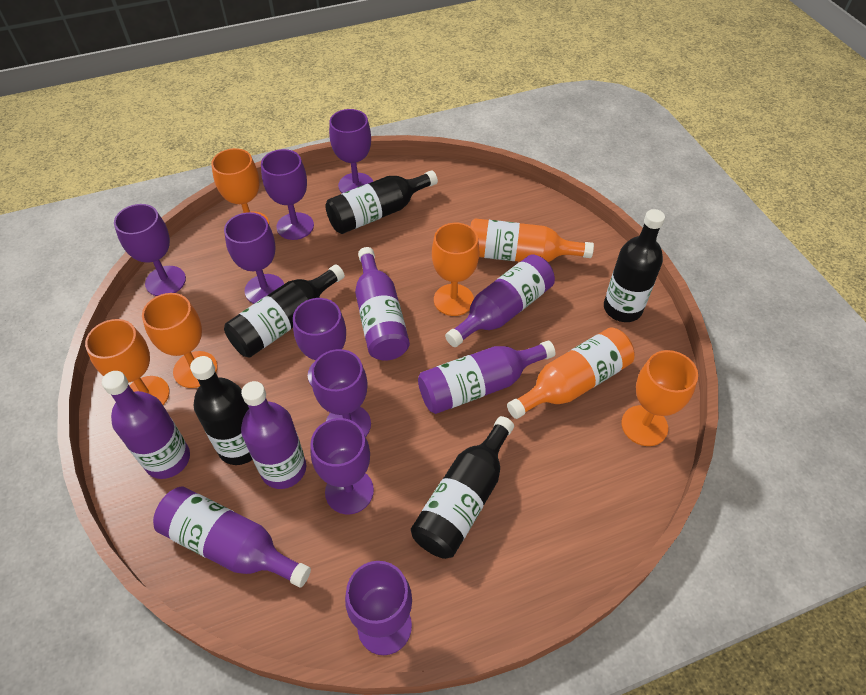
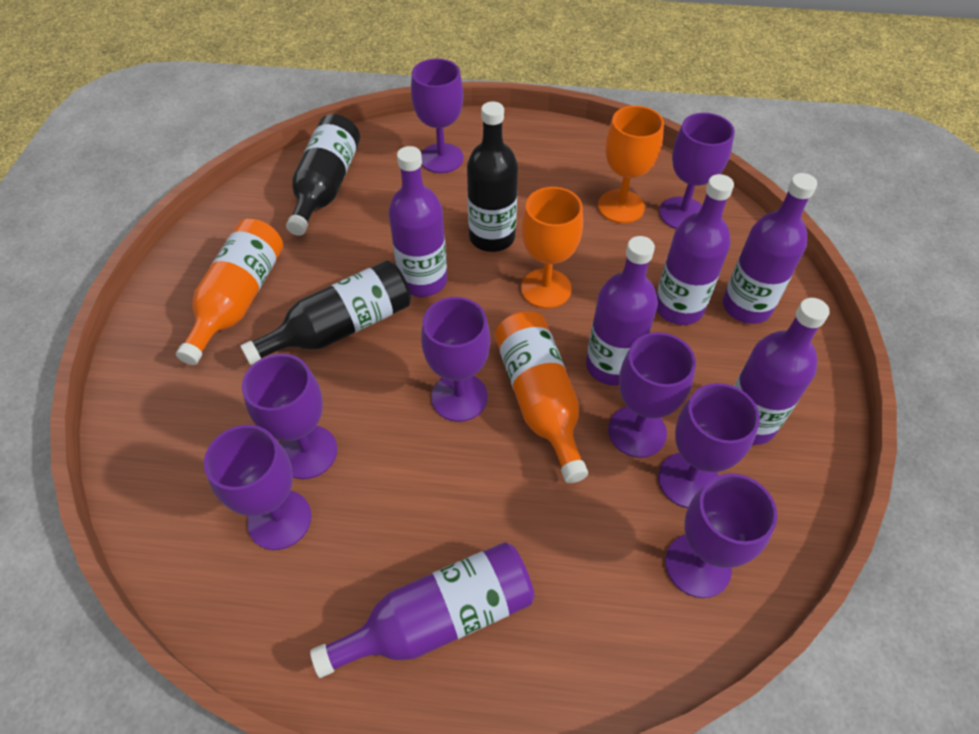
black bottle: 5 -> 3
orange goblet: 5 -> 2

